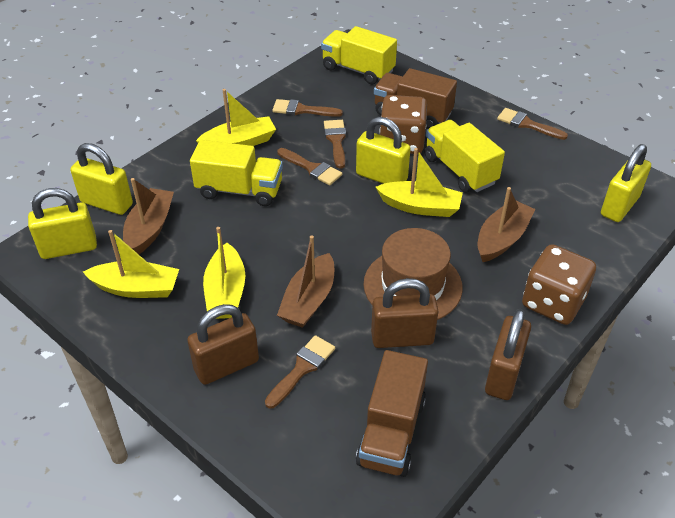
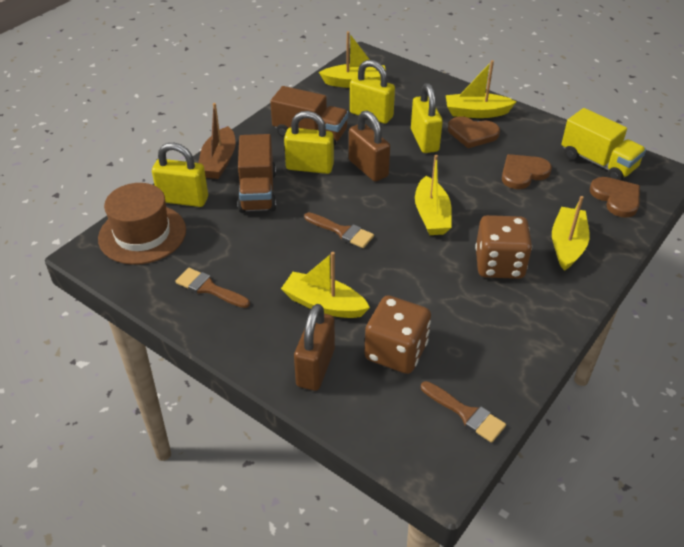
brown boat: 3 -> 1
brown brush: 5 -> 3
brown heart: 0 -> 3
brown padlock: 3 -> 2
yellow boat: 4 -> 5
yellow truck: 3 -> 1

